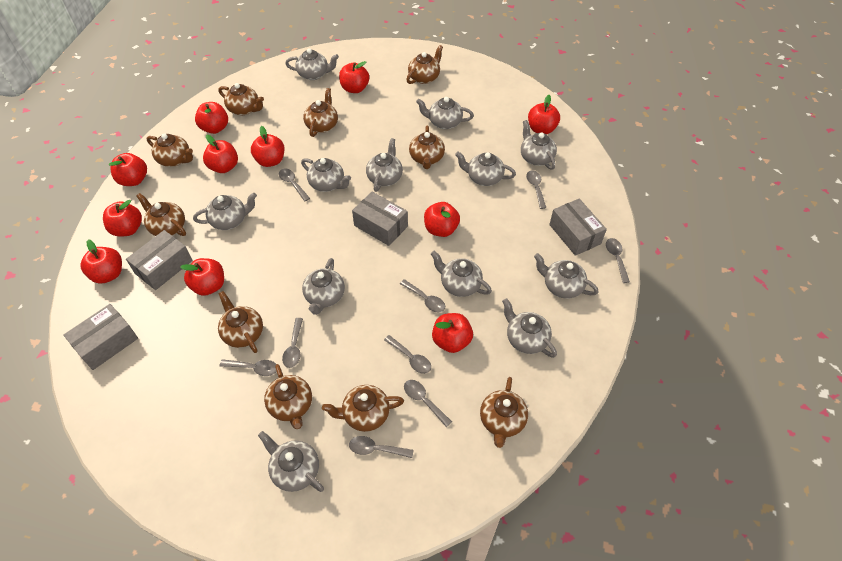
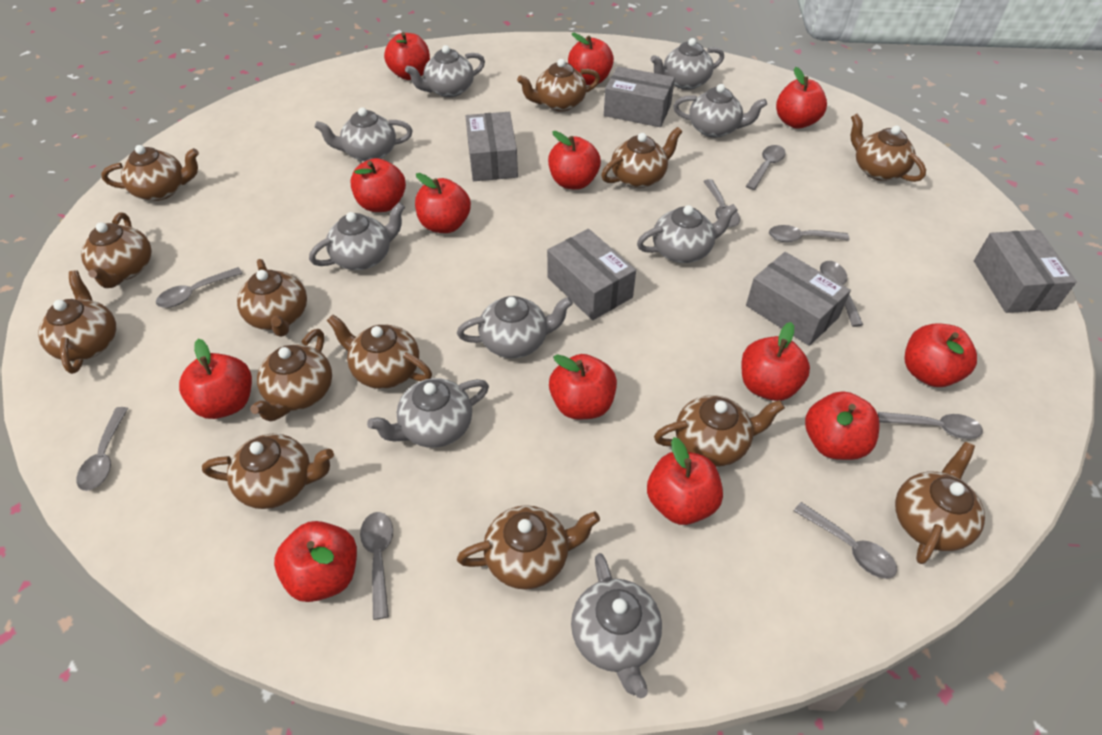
brown teapot: 10 -> 13
grey box: 4 -> 5
grey teapot: 12 -> 9
red apple: 11 -> 13

